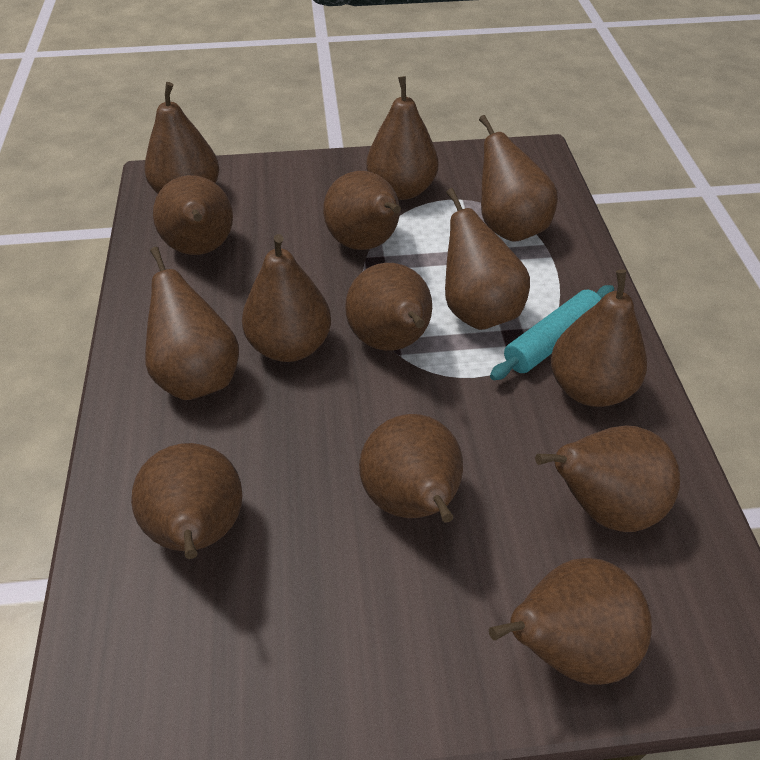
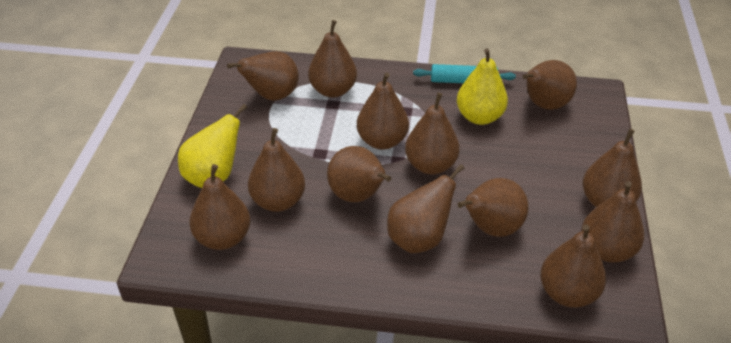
brown pear: 14 -> 13
yellow pear: 0 -> 2

